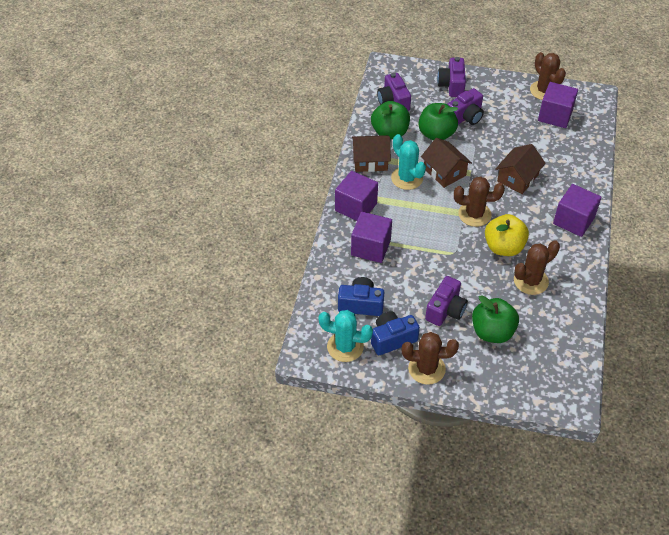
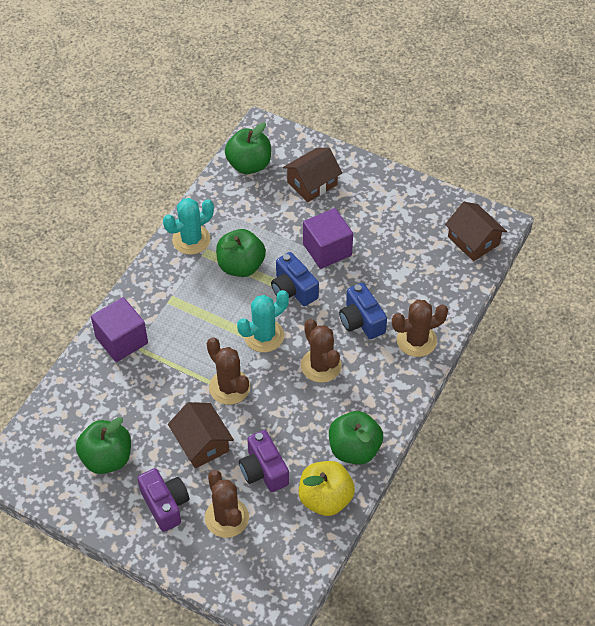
green apple: 3 -> 4
purple camera: 4 -> 2
purple cube: 4 -> 2

